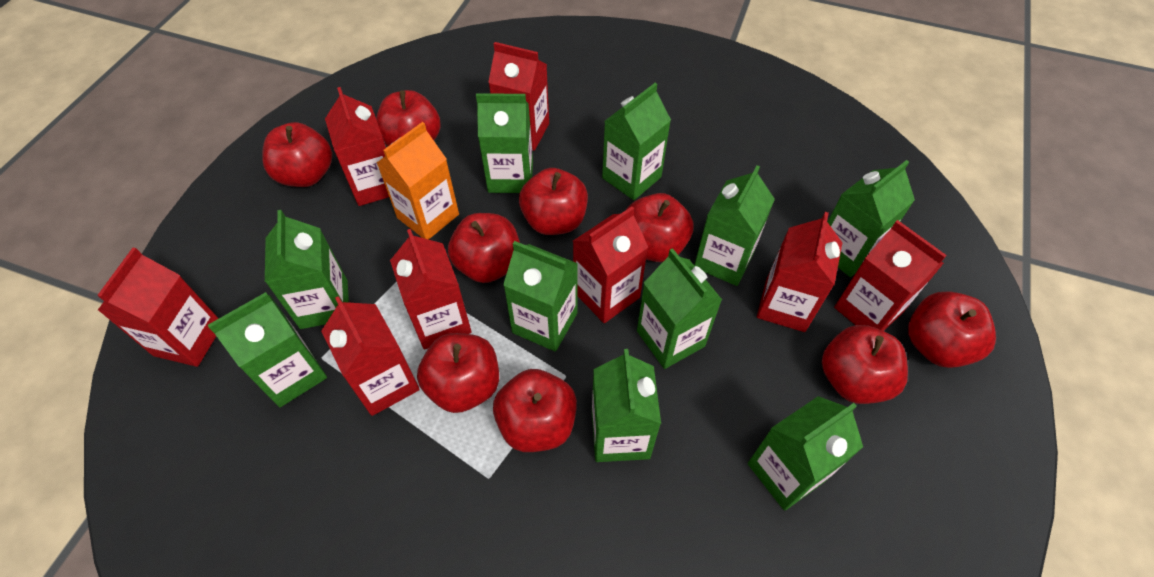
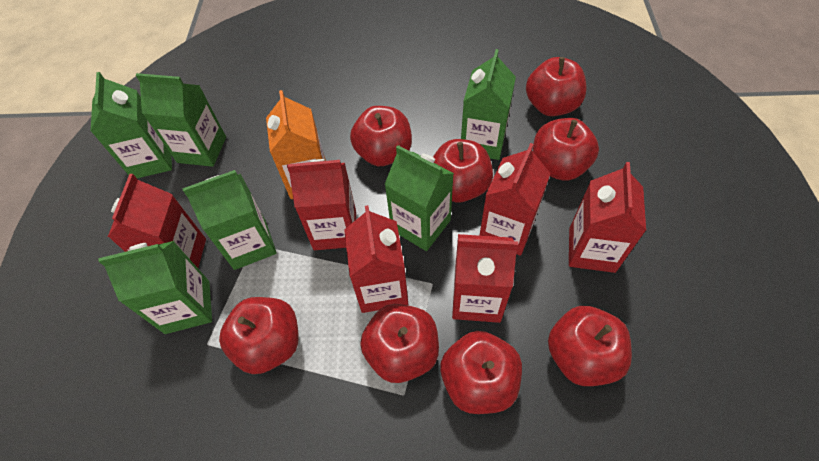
green carton: 10 -> 6
red apple: 9 -> 8
red carton: 8 -> 6

